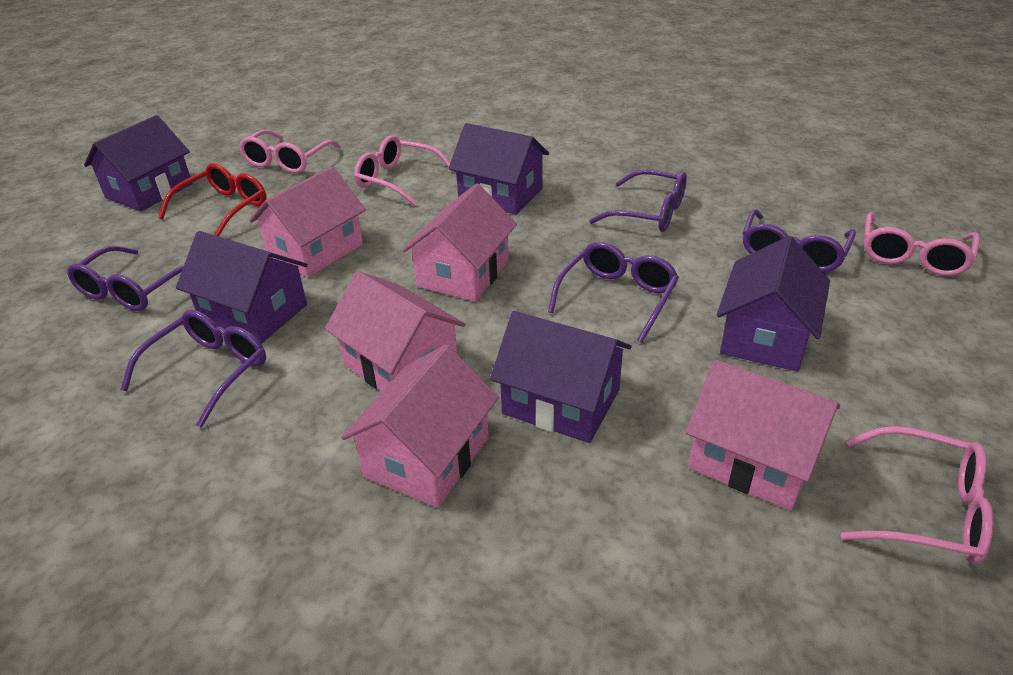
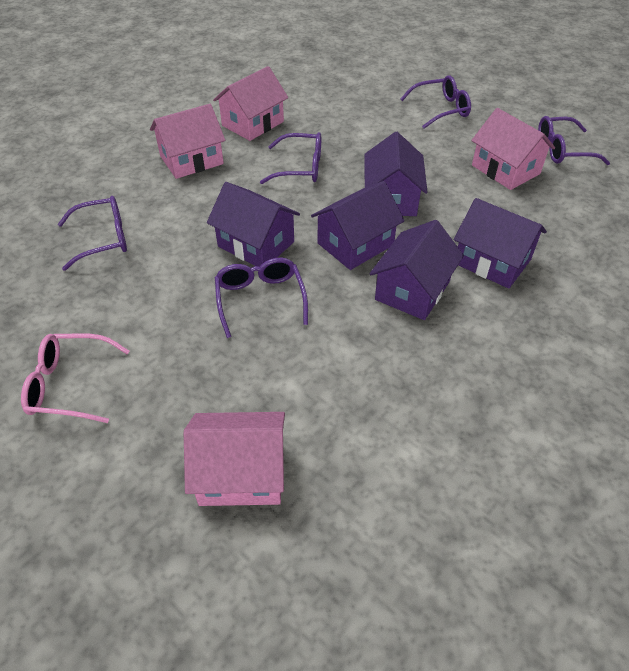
pink glasses: 4 -> 1
pink house: 5 -> 4
red glasses: 1 -> 0

